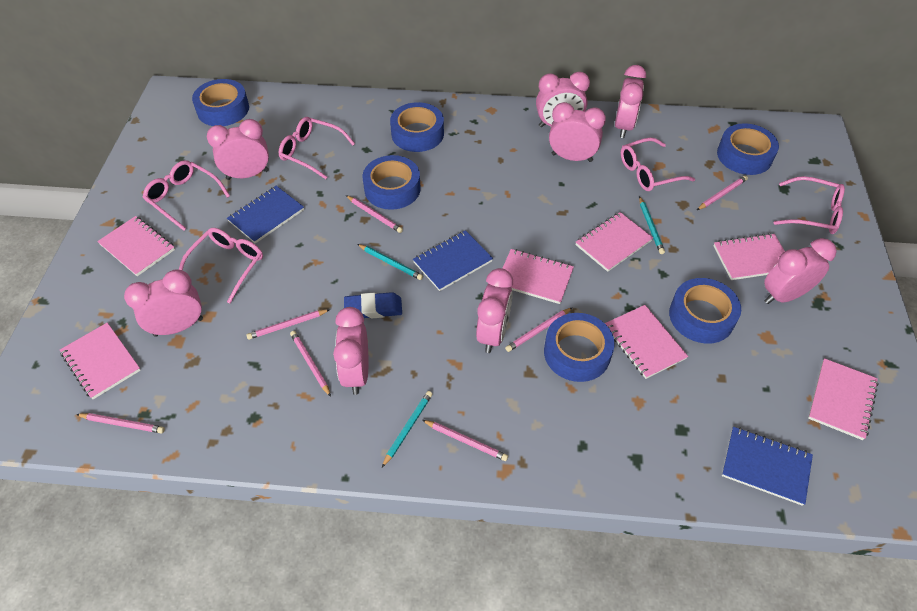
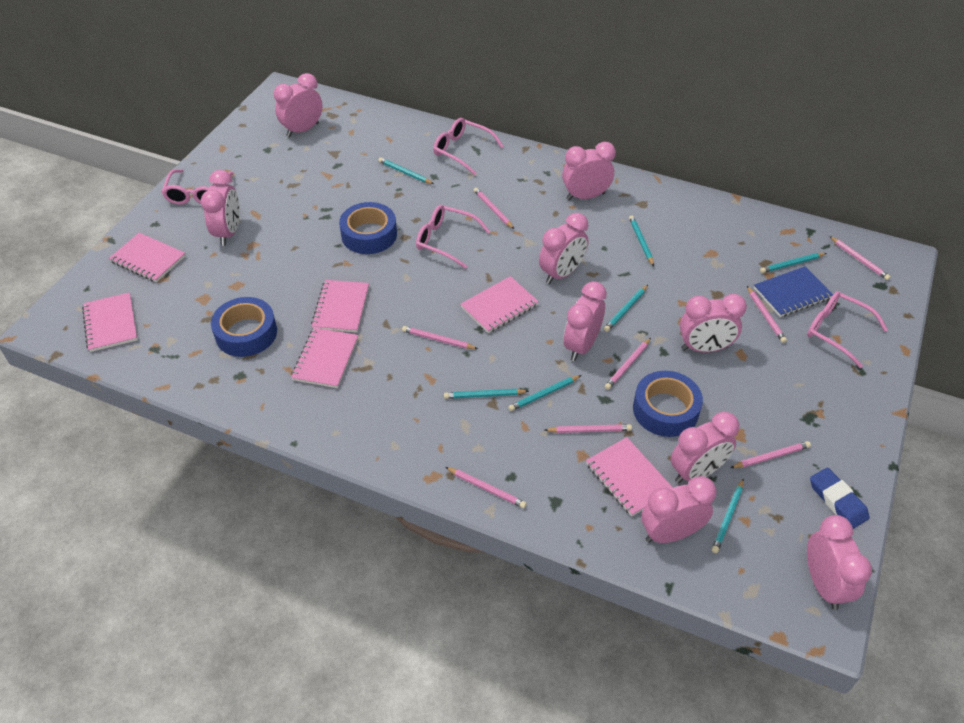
blue notebook: 3 -> 1
blue tape: 6 -> 3
pink clock: 8 -> 9
pink glasses: 5 -> 4
pink notebook: 7 -> 6
pink pencil: 7 -> 8
turquoise pencil: 3 -> 7

